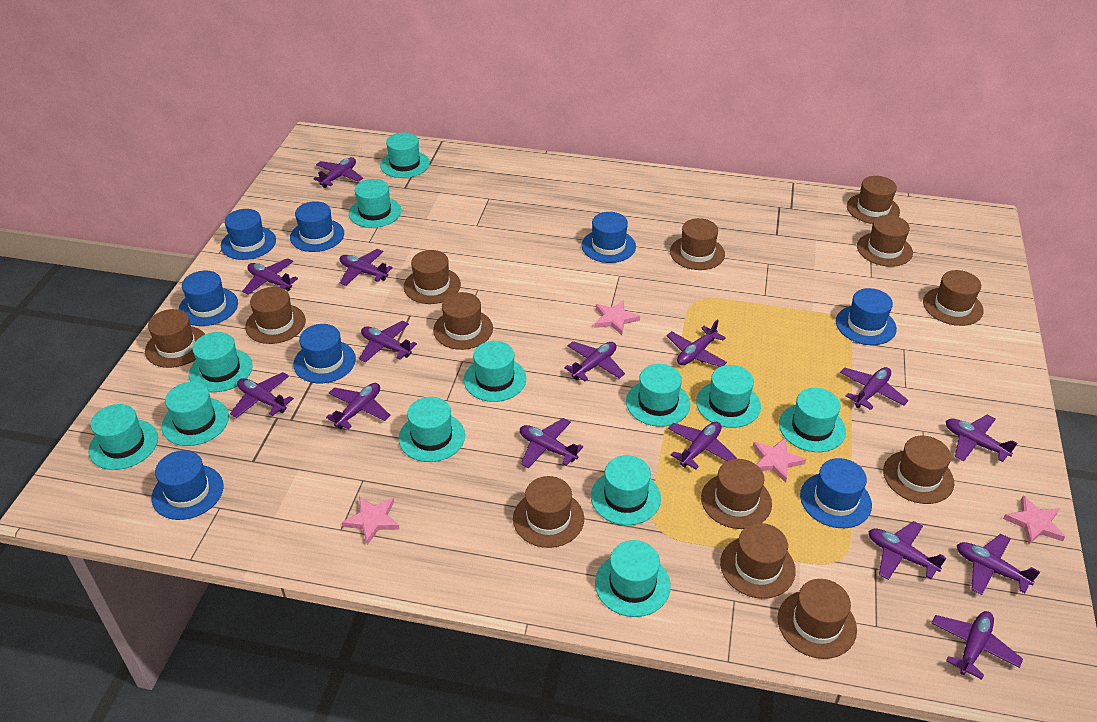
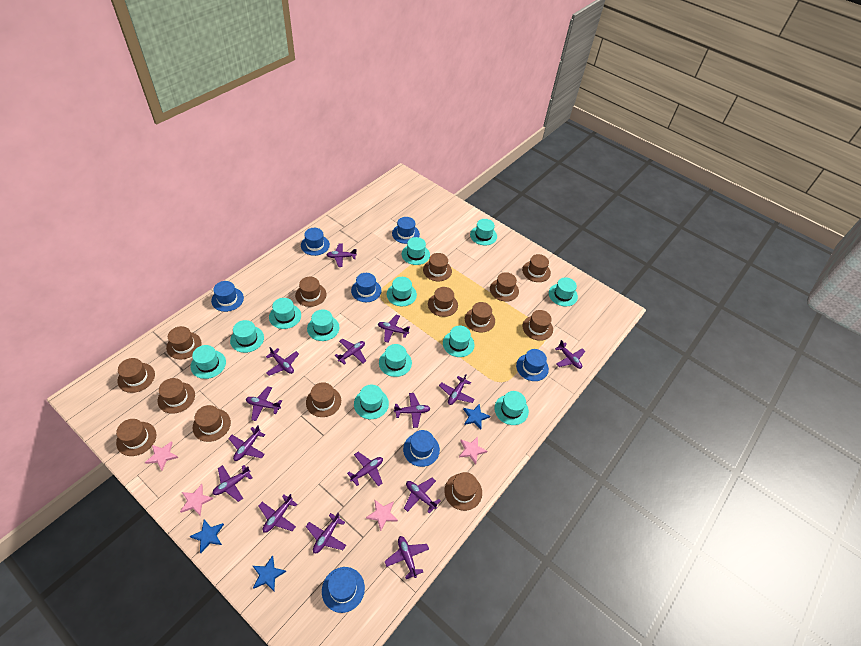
blue hat: 8 -> 7
blue star: 0 -> 3
brown hat: 13 -> 14

